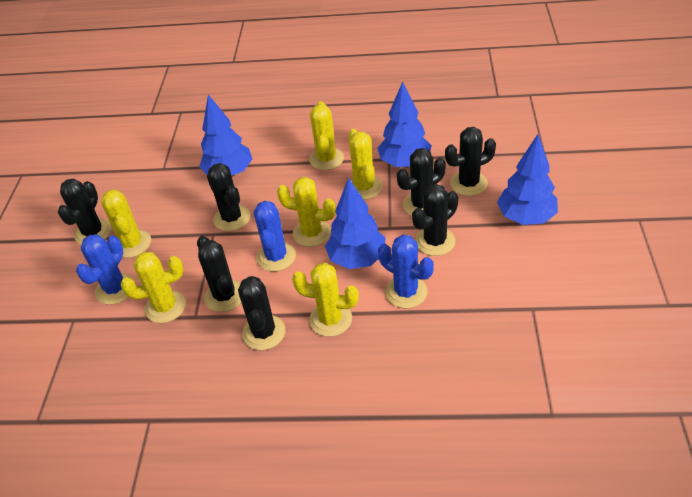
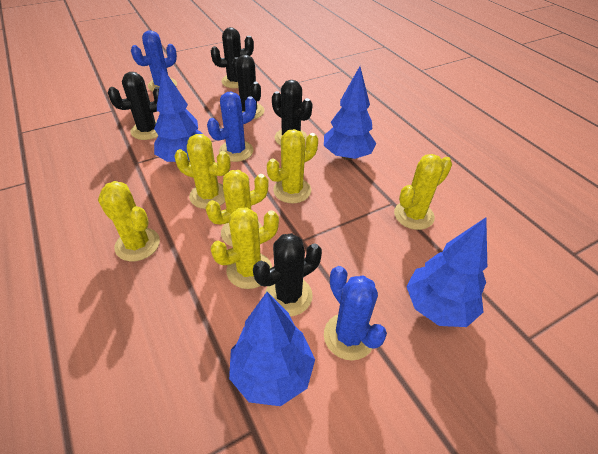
black cactus: 7 -> 5

